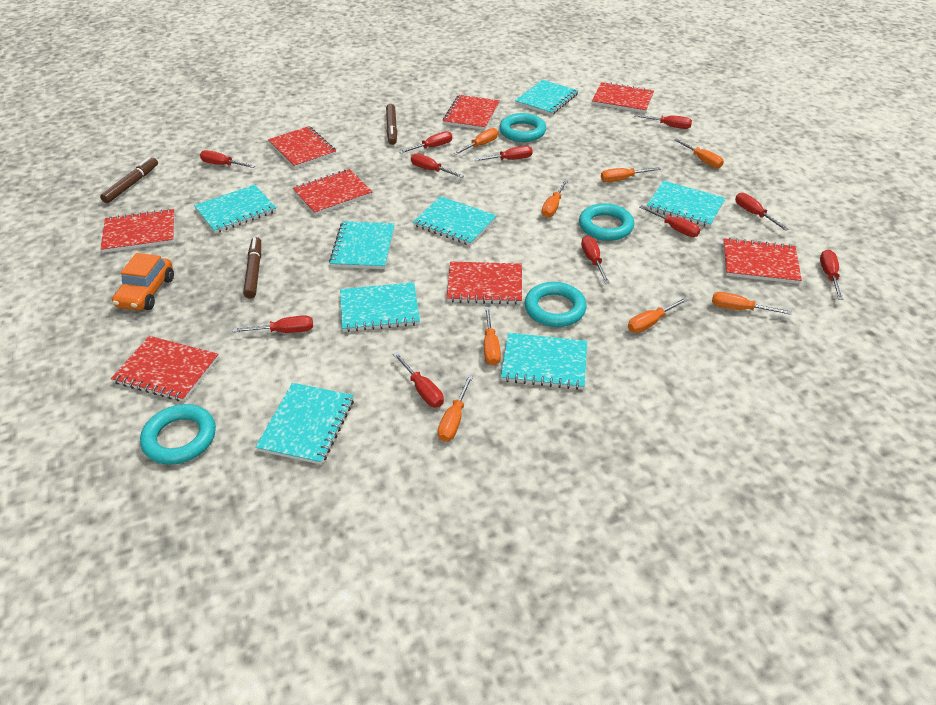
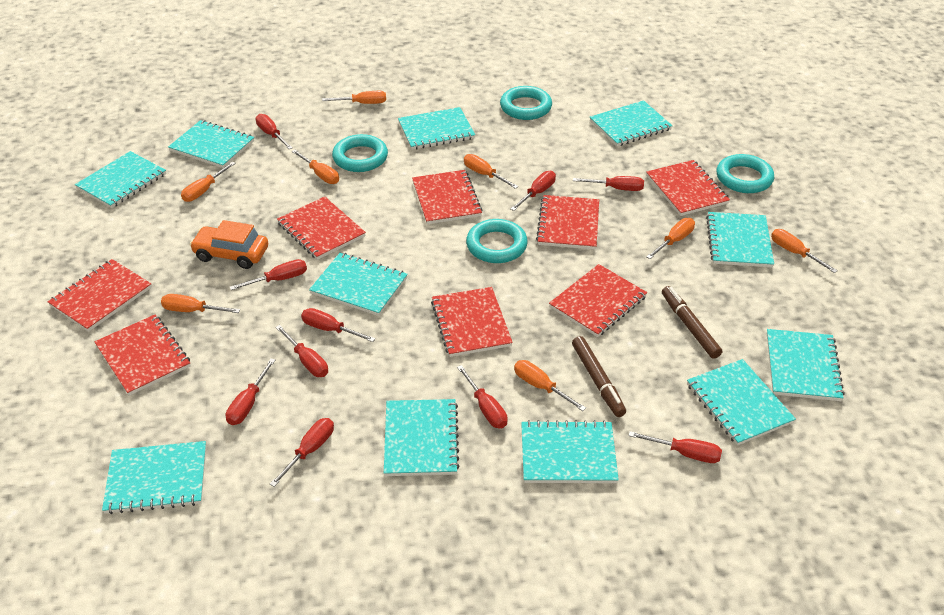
brown marker: 3 -> 2
red screwdriver: 11 -> 10
turquoise notebook: 8 -> 11

